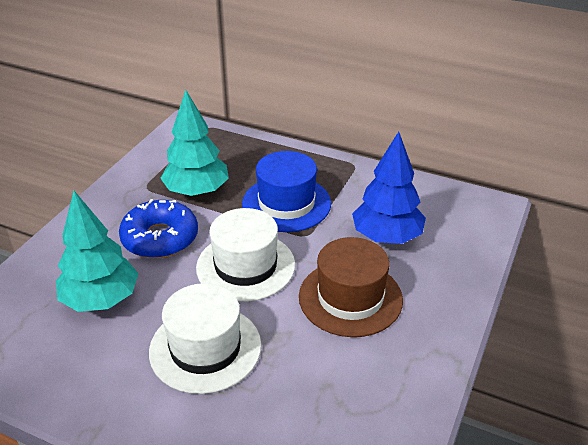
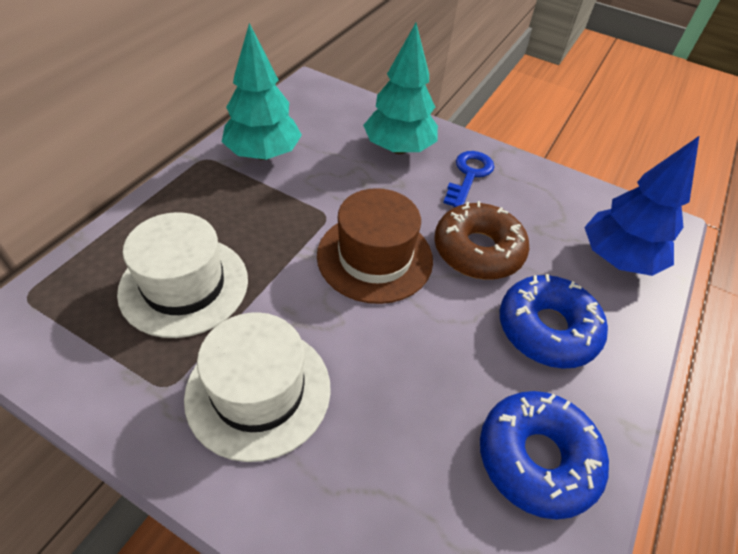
blue donut: 1 -> 2
blue hat: 1 -> 0
blue key: 0 -> 1
brown donut: 0 -> 1

